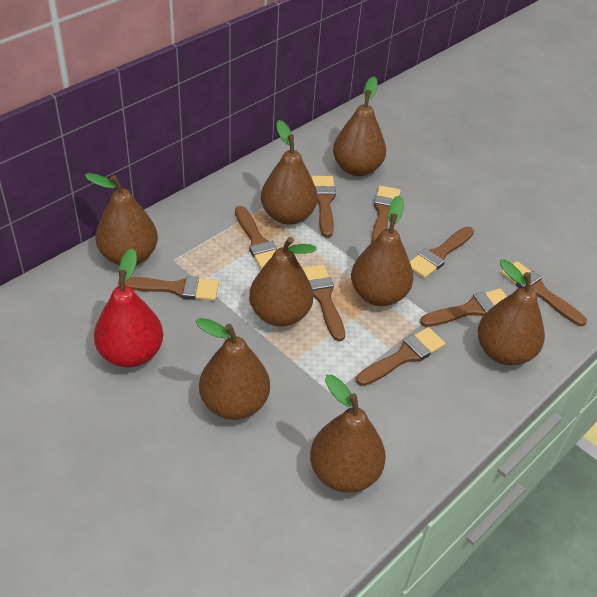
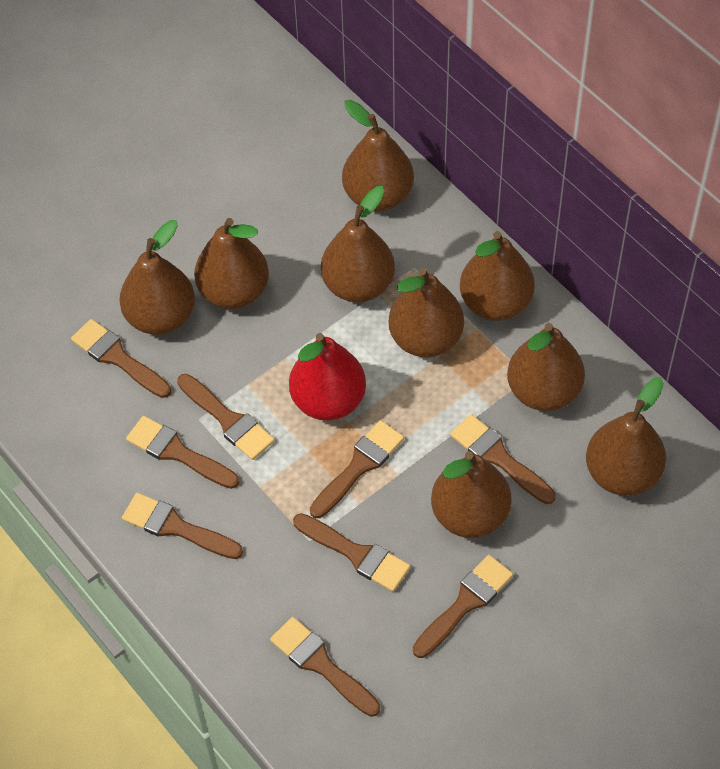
brown pear: 8 -> 9

